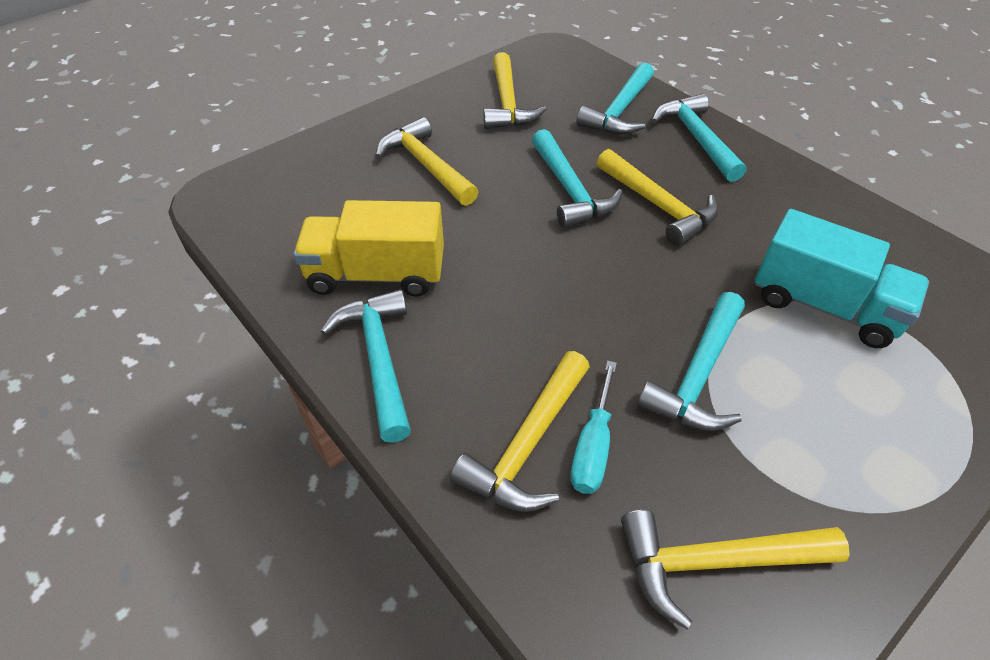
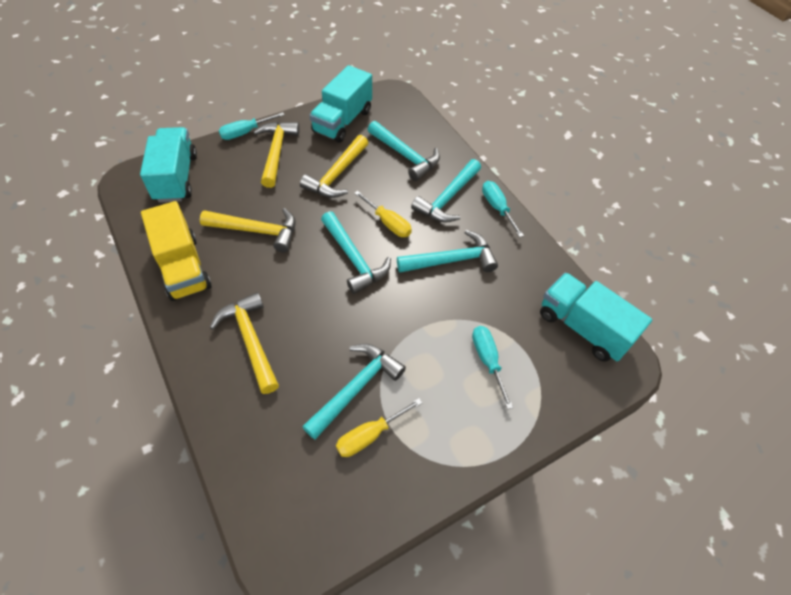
turquoise screwdriver: 1 -> 3
turquoise truck: 1 -> 3
yellow hammer: 5 -> 4
yellow screwdriver: 0 -> 2

